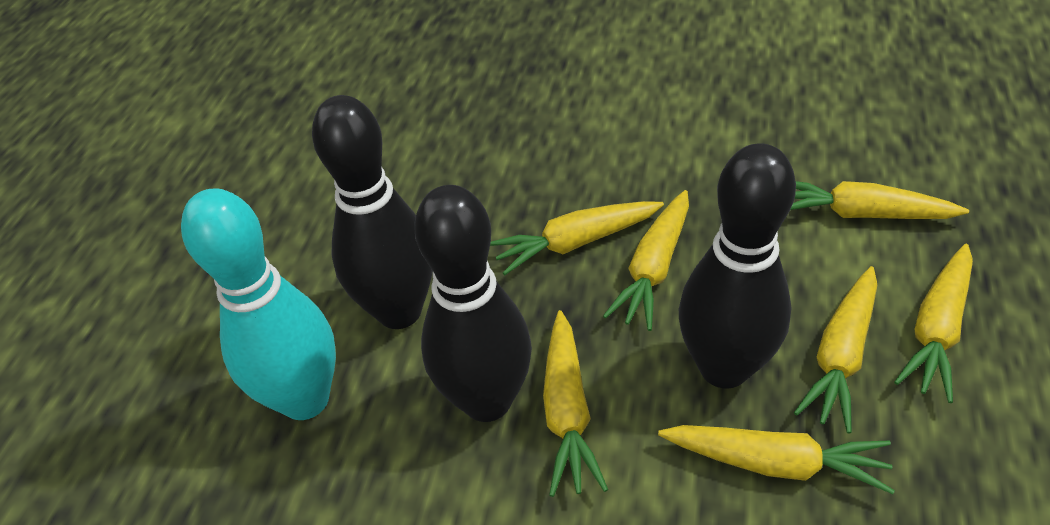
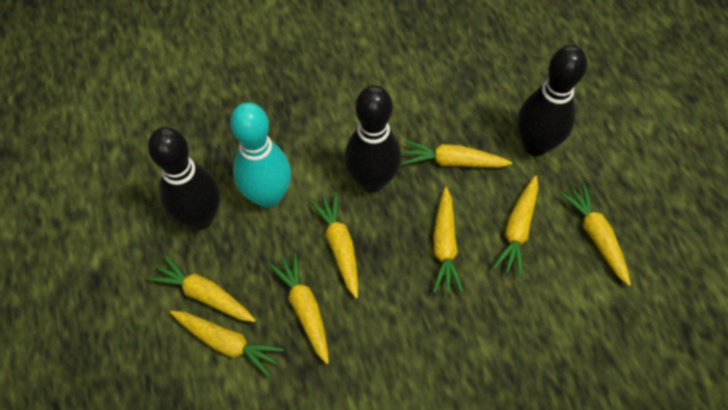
yellow carrot: 7 -> 8

